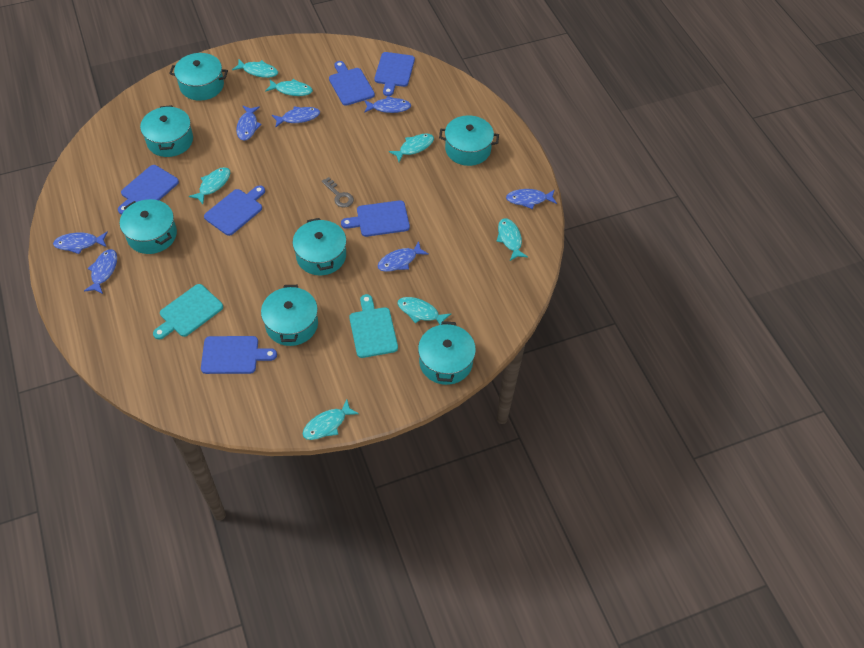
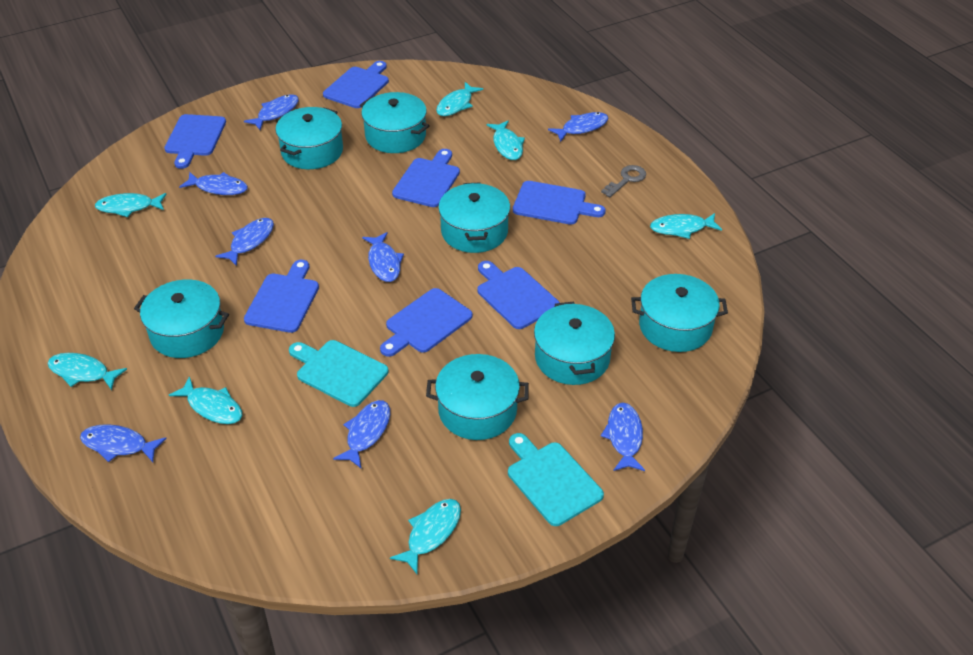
blue cutting board: 6 -> 7
blue fish: 7 -> 8

